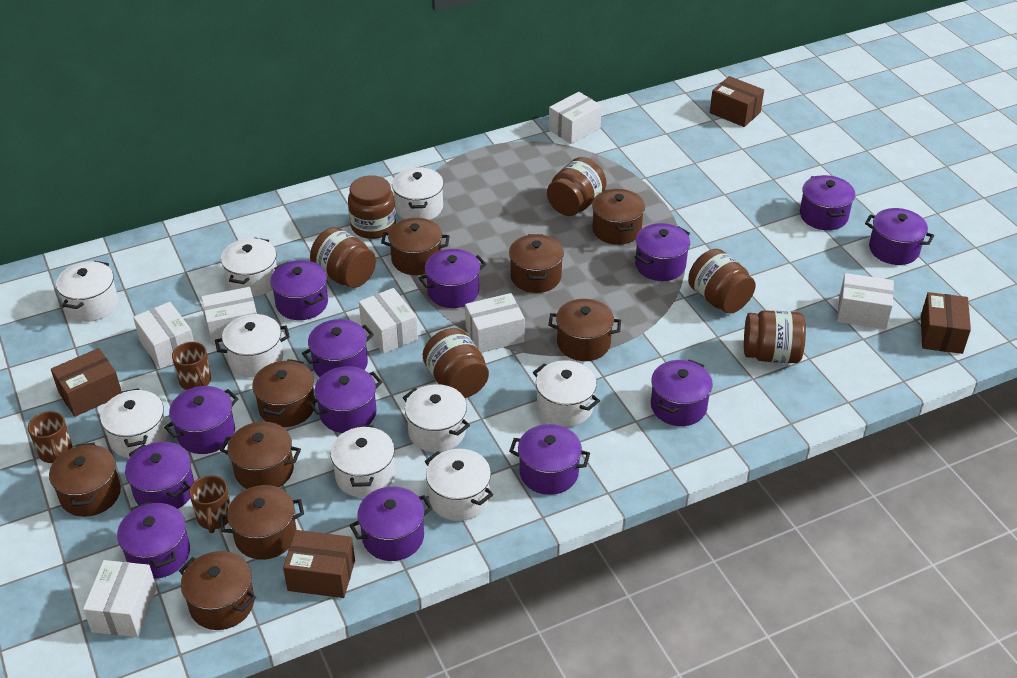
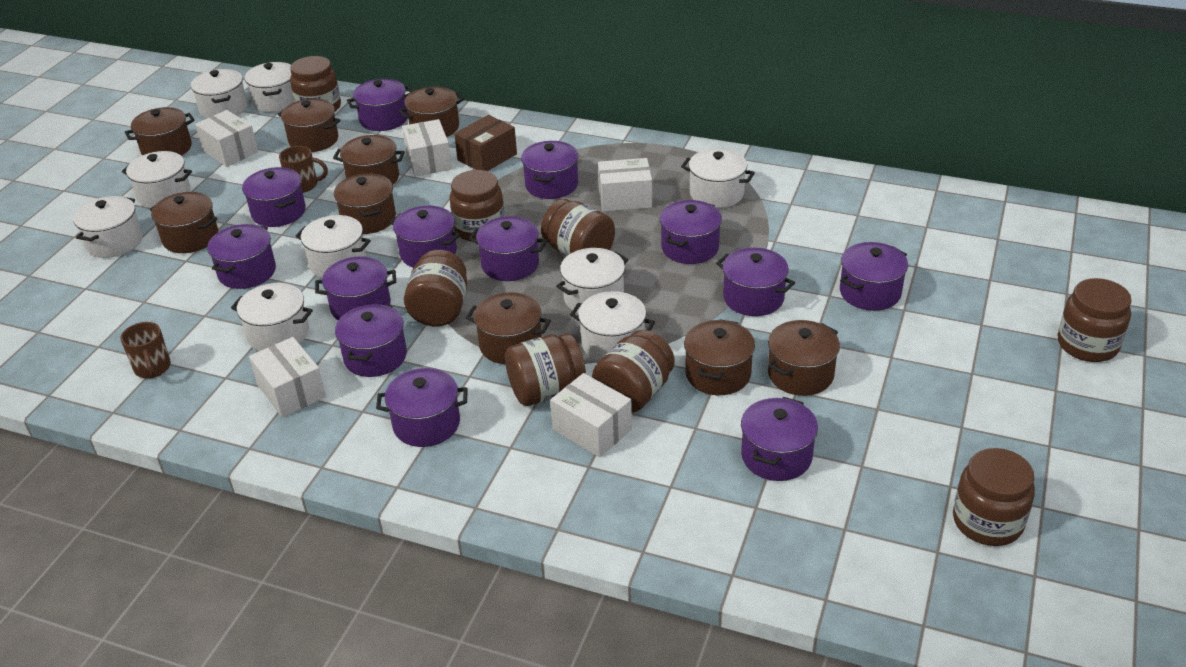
brown box: 4 -> 1
brown jar: 6 -> 8
brown mug: 3 -> 2
white box: 7 -> 5

